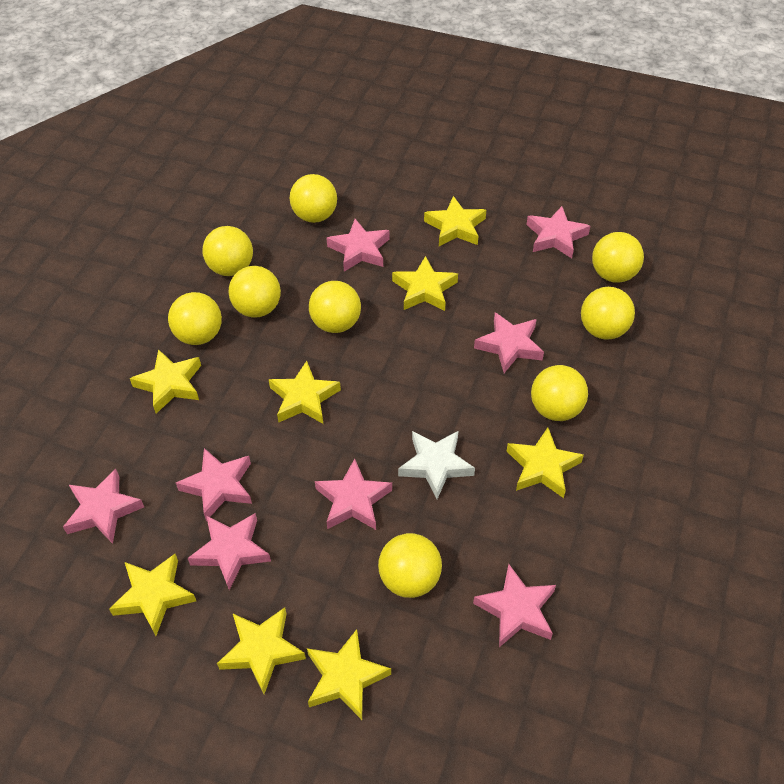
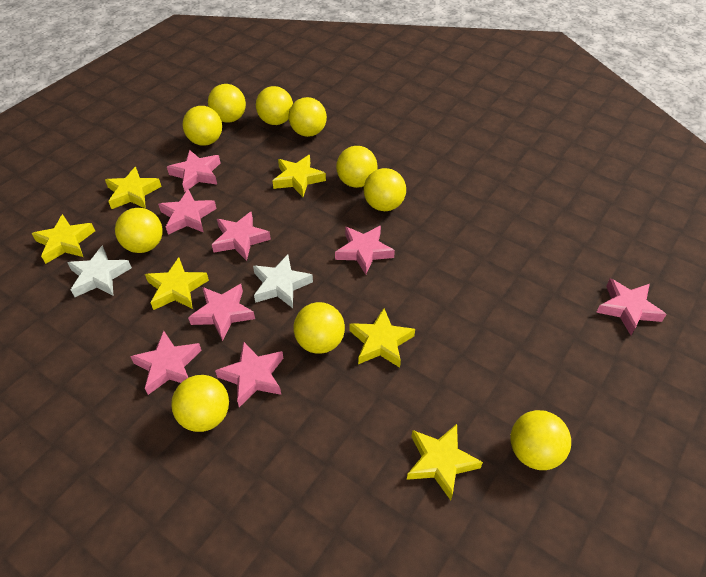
white star: 1 -> 2
yellow ball: 9 -> 10
yellow star: 8 -> 6

